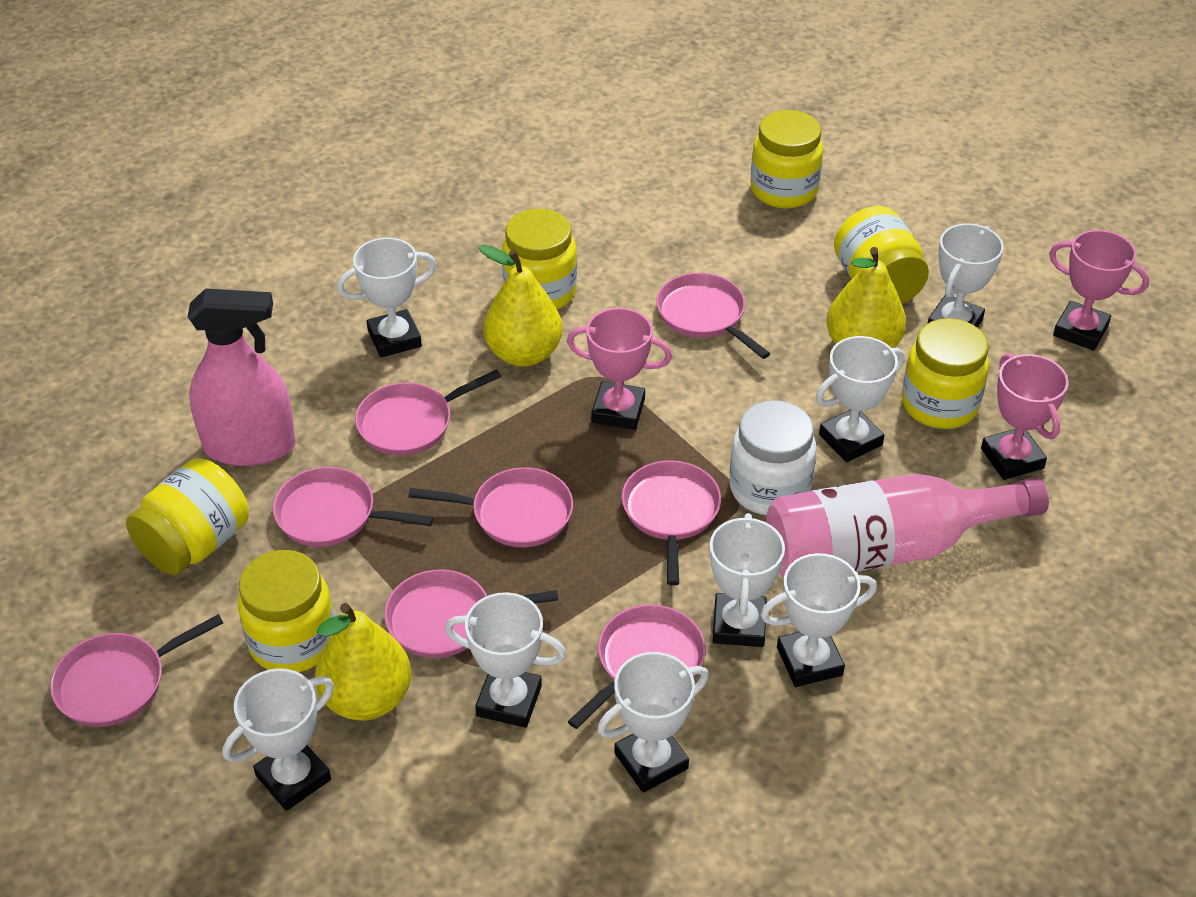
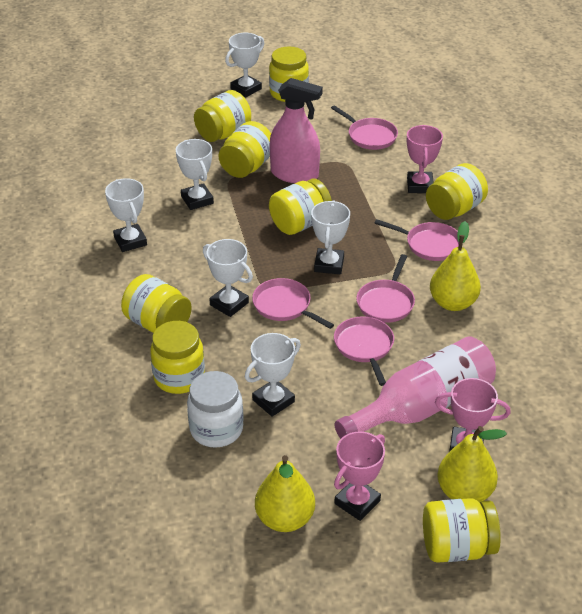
pink pan: 8 -> 5
white trophy: 8 -> 6
yellow jar: 6 -> 8

